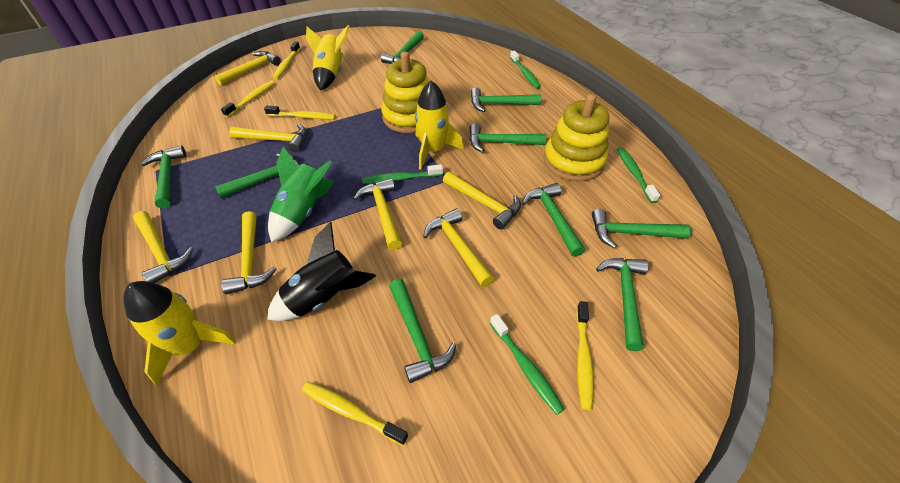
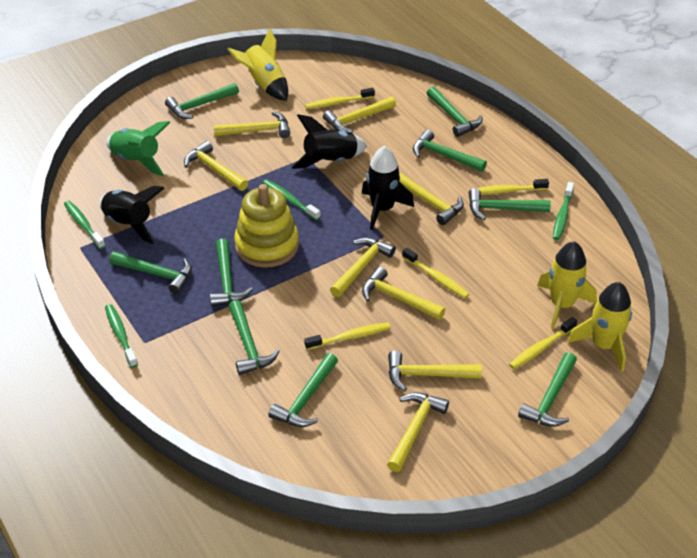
black rocket: 1 -> 3
yellow hammer: 7 -> 8
yellow stacking toy: 2 -> 1

